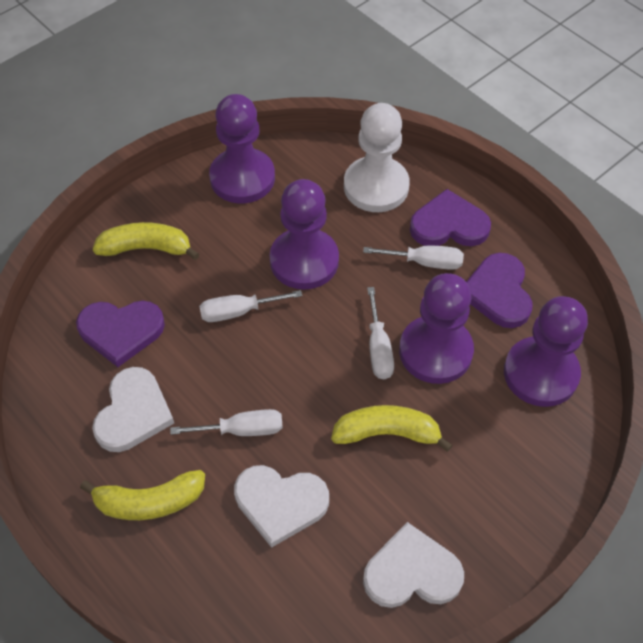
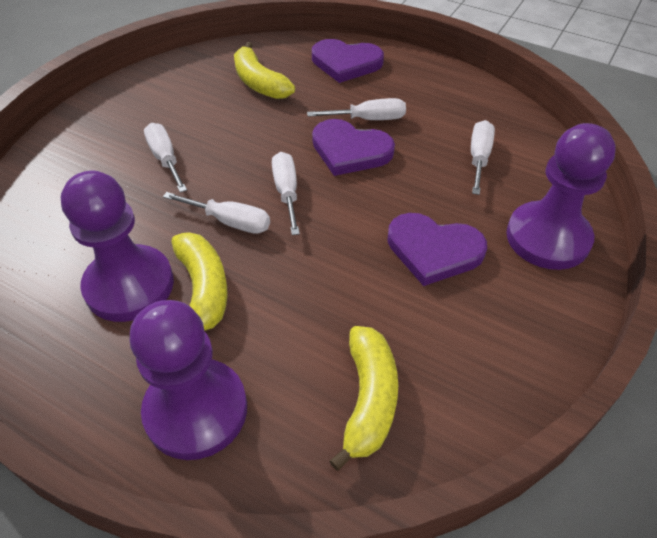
purple pawn: 4 -> 3
white heart: 3 -> 0
white pawn: 1 -> 0
white screwdriver: 4 -> 5

